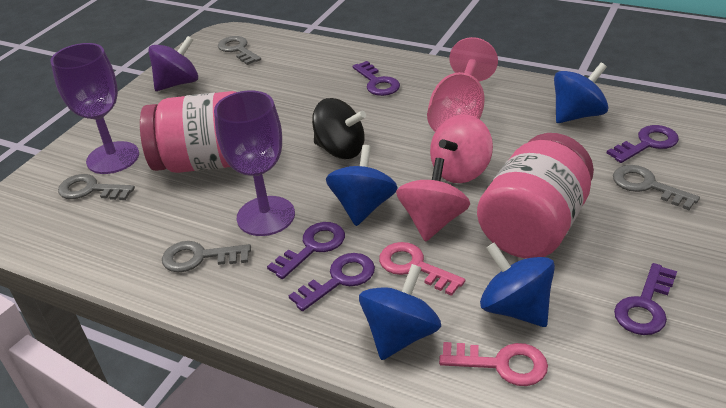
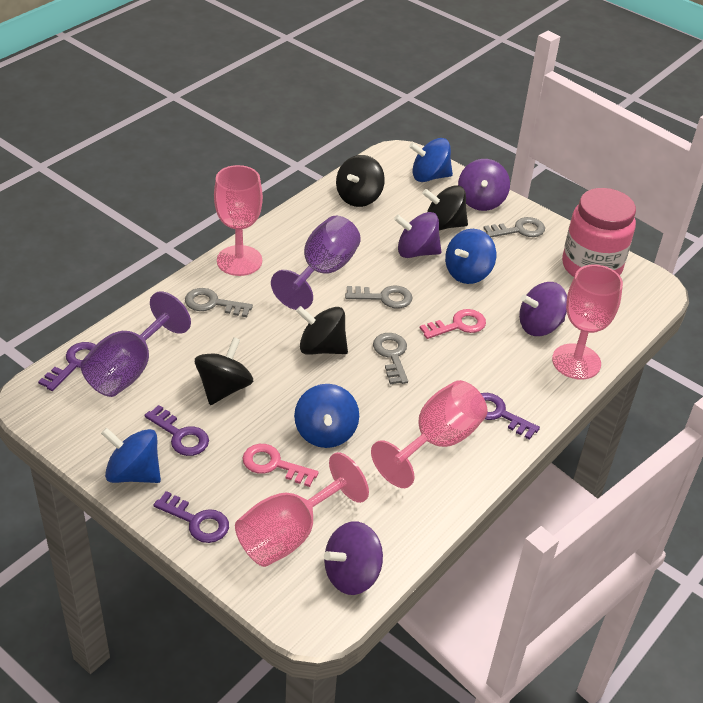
black spinning top: 1 -> 4
pink goblet: 1 -> 4
pink jar: 2 -> 1
pink spinning top: 2 -> 0
purple key: 5 -> 4
purple spinning top: 1 -> 4

